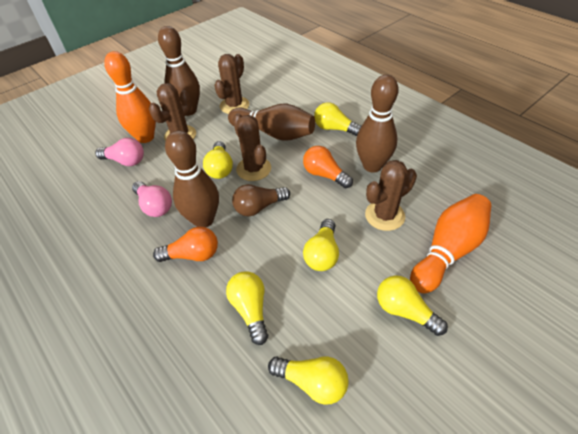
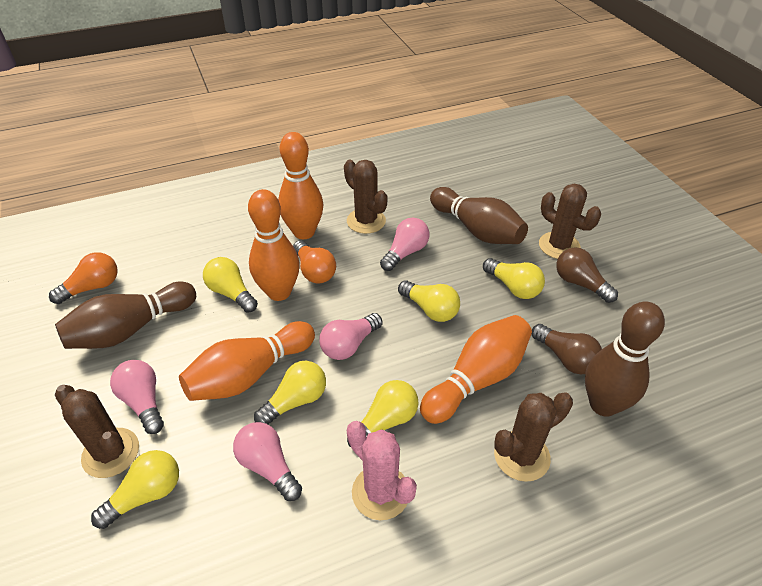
brown bowling pin: 4 -> 3
brown light bulb: 1 -> 2
orange bowling pin: 2 -> 4
pink cactus: 0 -> 1
pink light bulb: 2 -> 4

